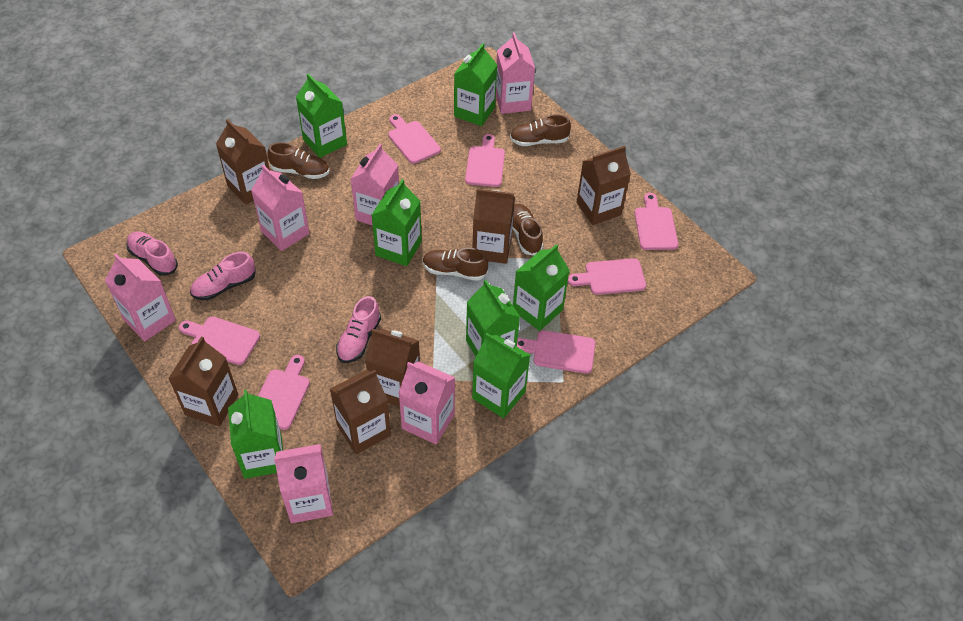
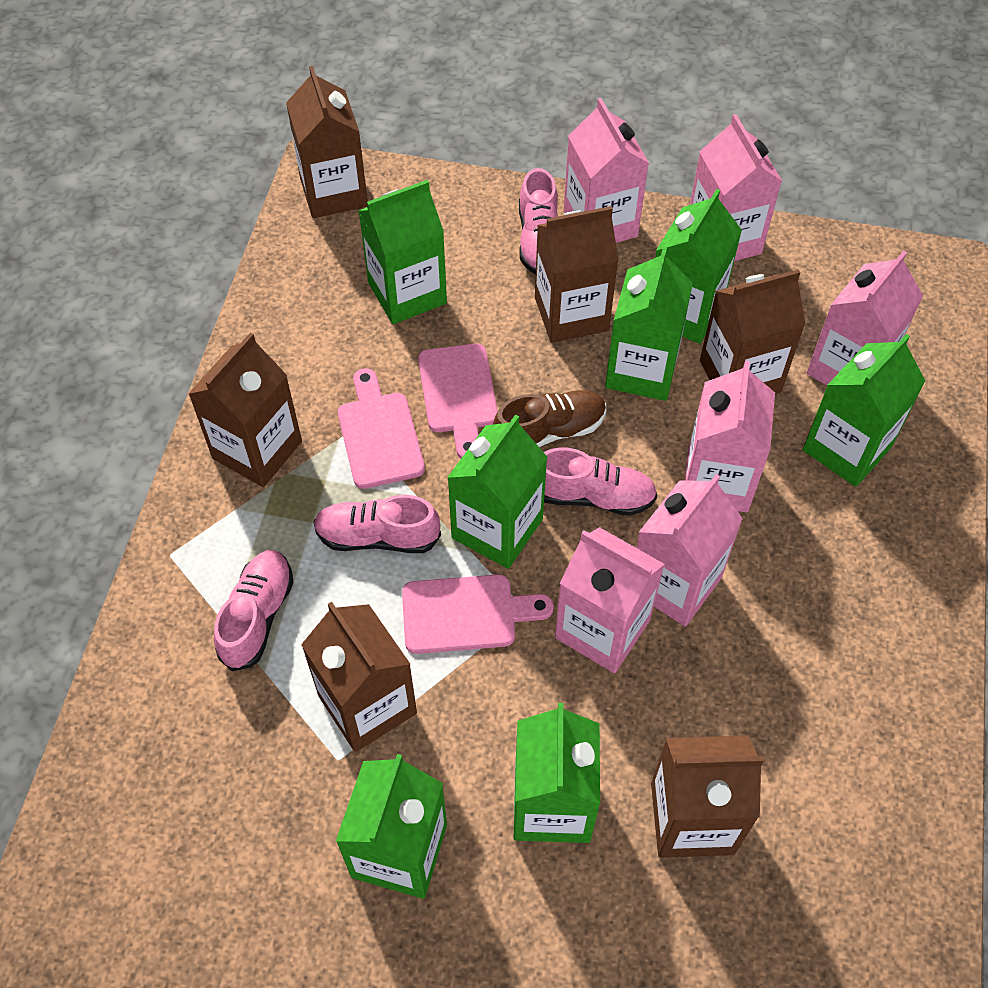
brown shoe: 4 -> 1
pink cutting board: 7 -> 3
pink shoe: 3 -> 4

